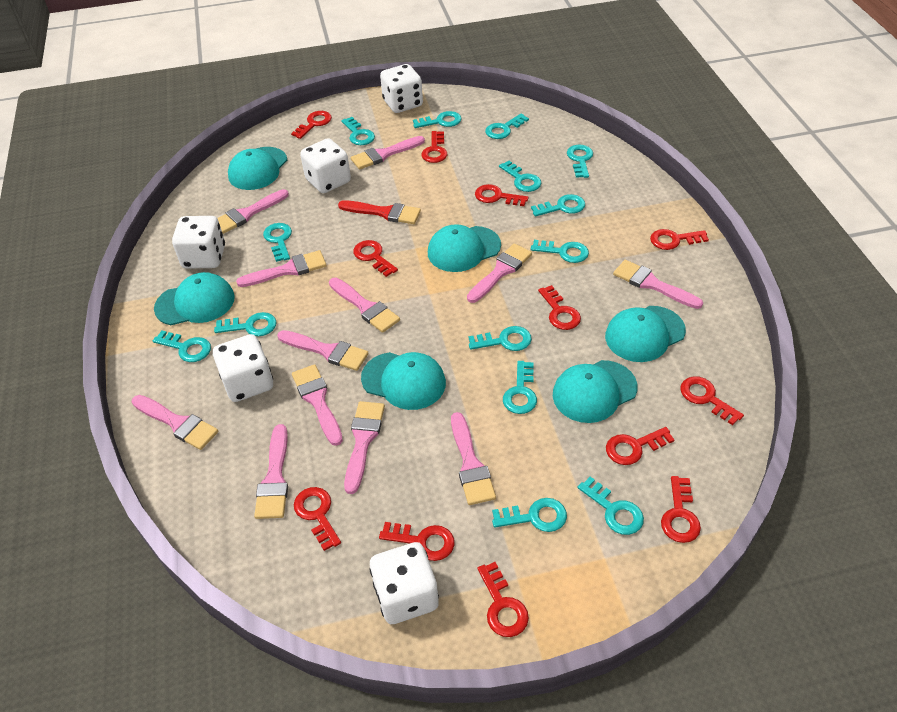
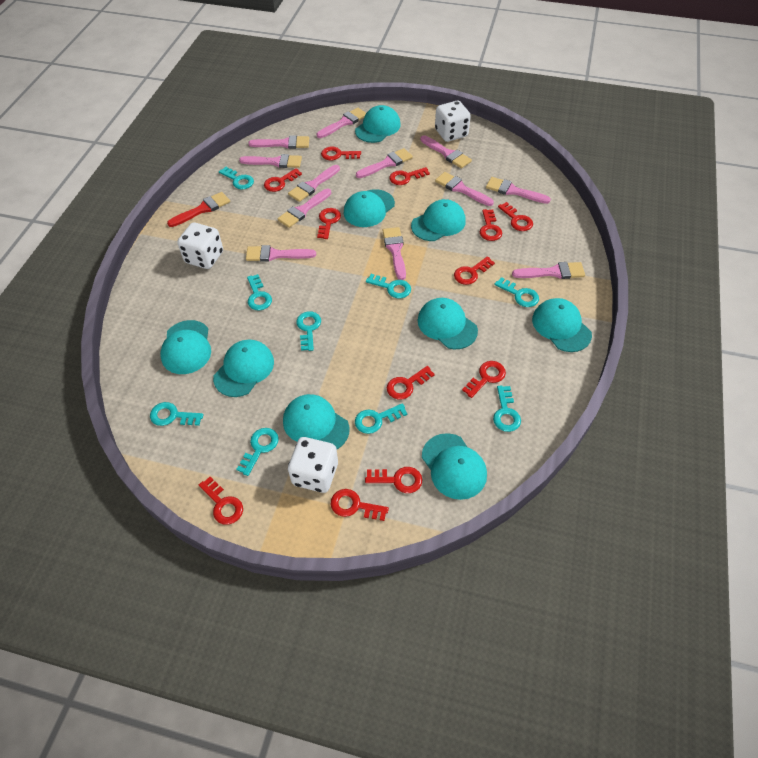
turquoise cap: 6 -> 9
turquoise key: 14 -> 9
white dice: 5 -> 3

